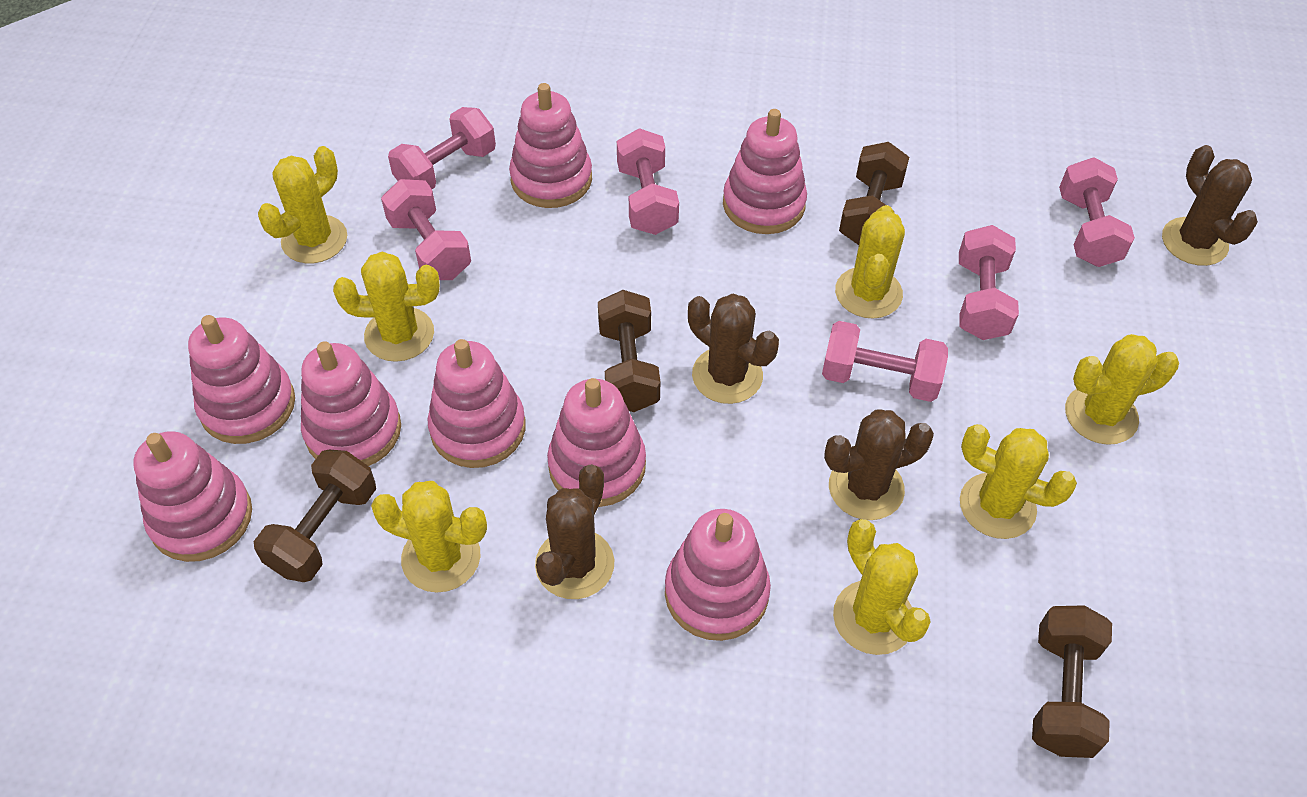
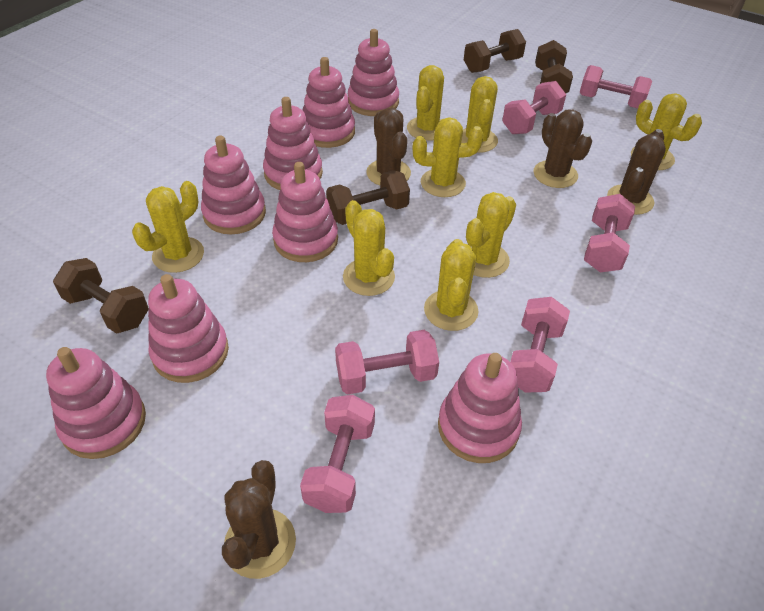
yellow cactus: 7 -> 8

